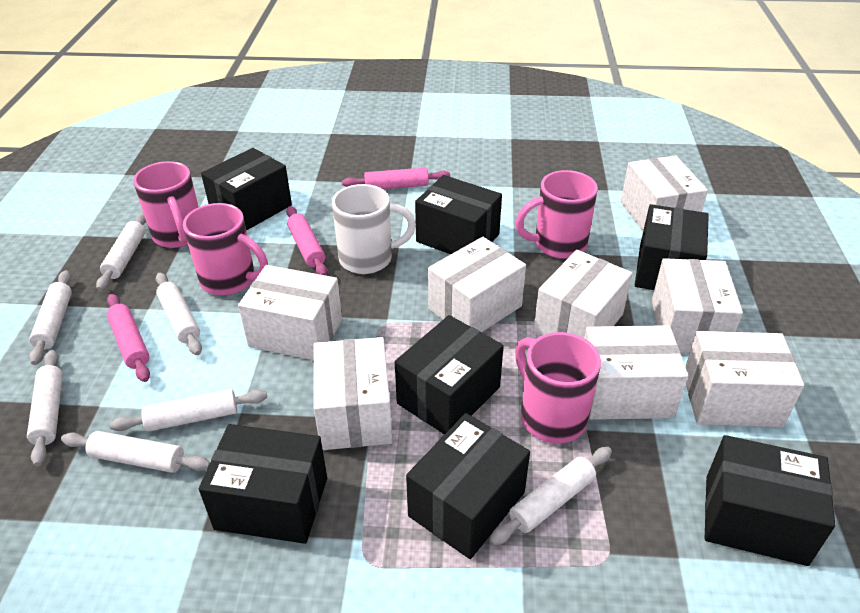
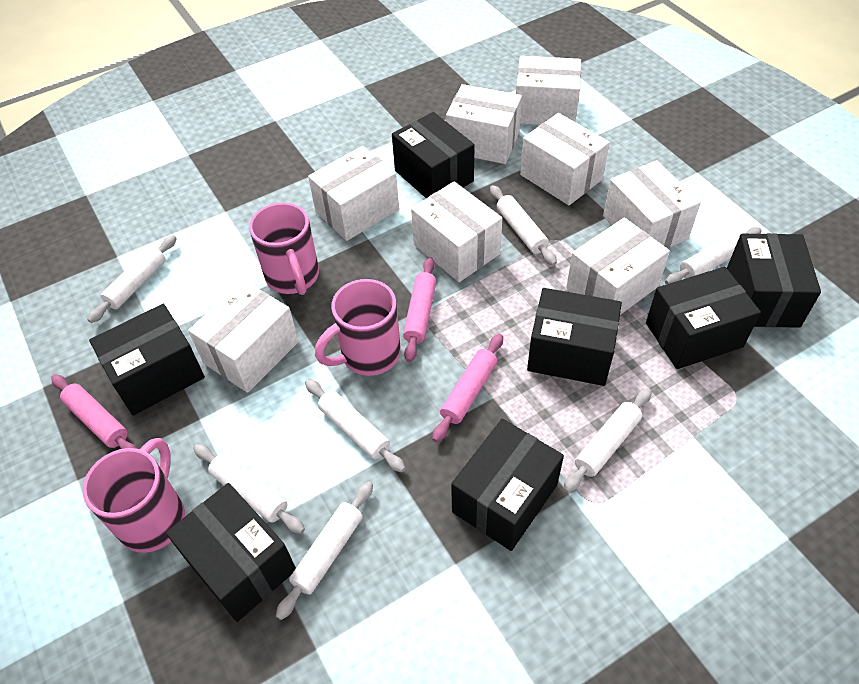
pink mug: 4 -> 3
white mug: 1 -> 0

